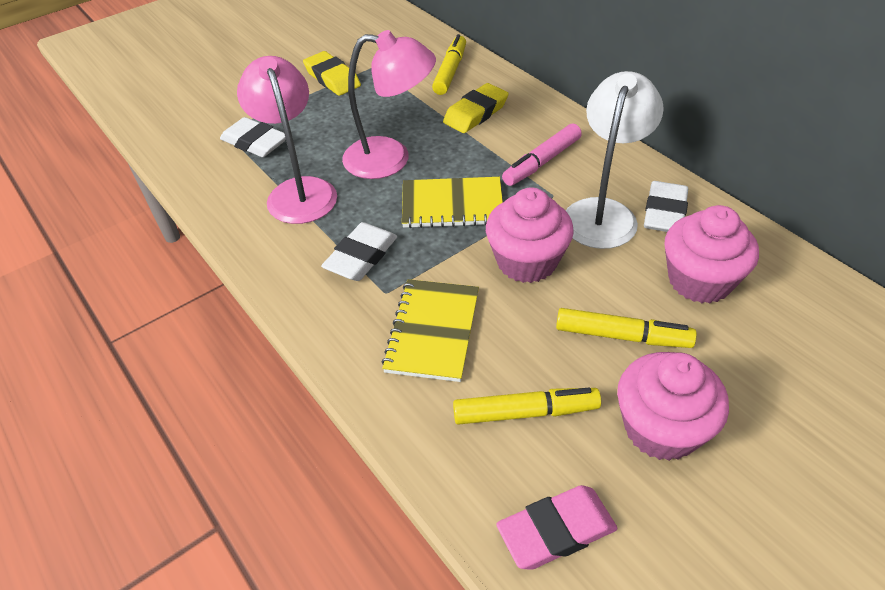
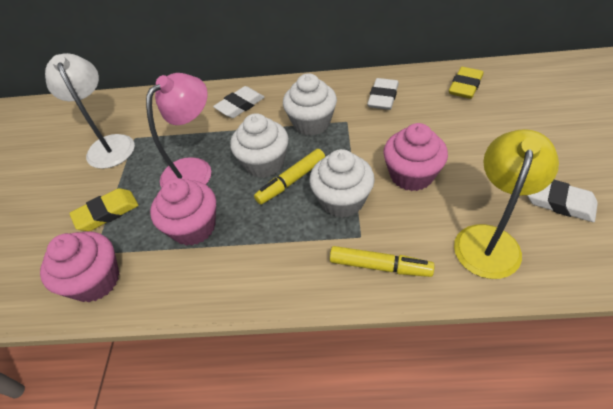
pink eraser: 1 -> 0
pink lamp: 2 -> 1
pink marker: 1 -> 0
white cupcake: 0 -> 3
yellow lamp: 0 -> 1
yellow marker: 3 -> 2
yellow notebook: 2 -> 0

